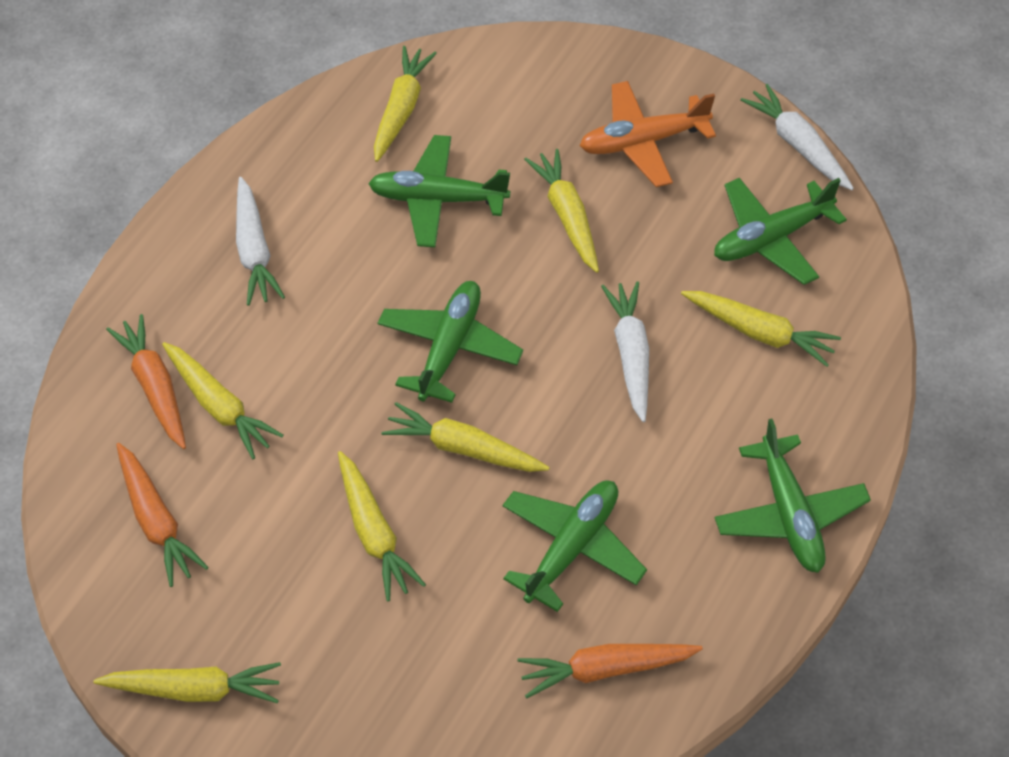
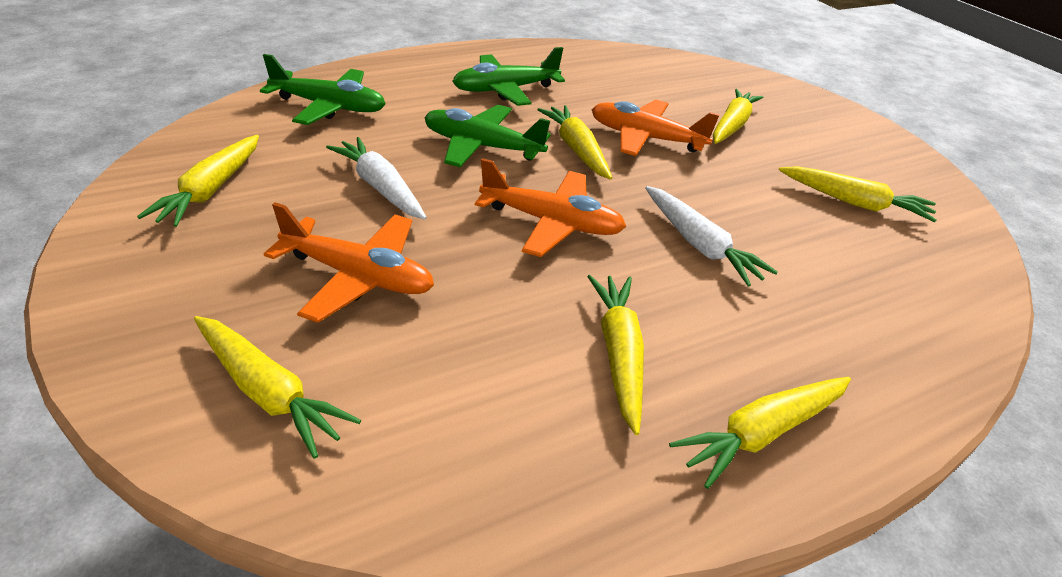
green plane: 5 -> 3
orange carrot: 3 -> 0
orange plane: 1 -> 3
white carrot: 3 -> 2

